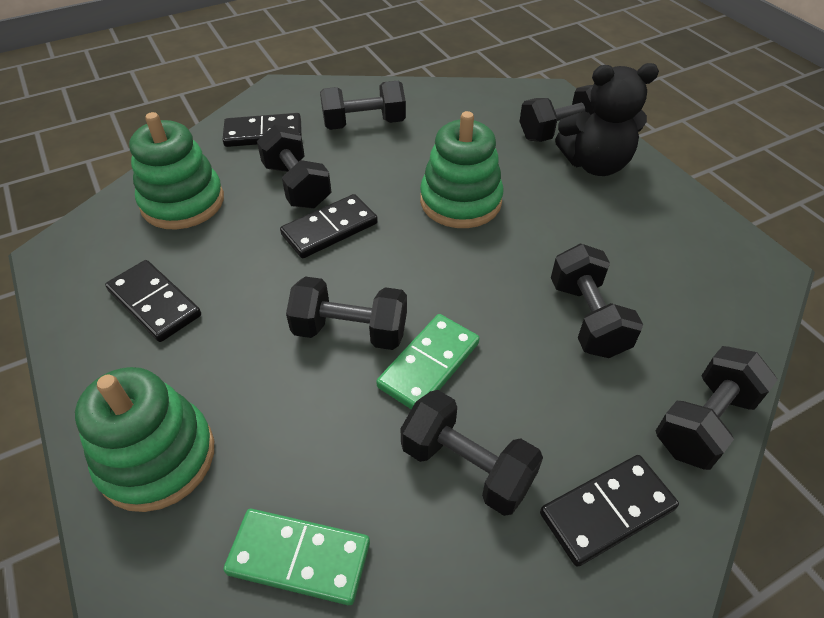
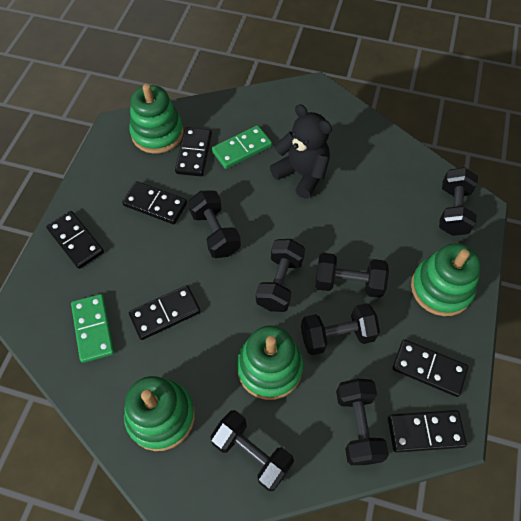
black domino: 4 -> 6
green stacking toy: 3 -> 4

